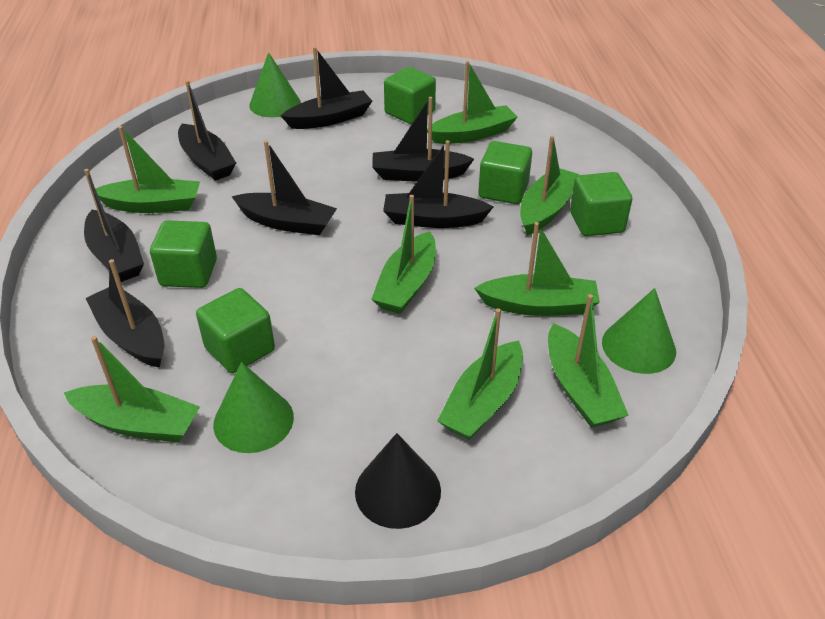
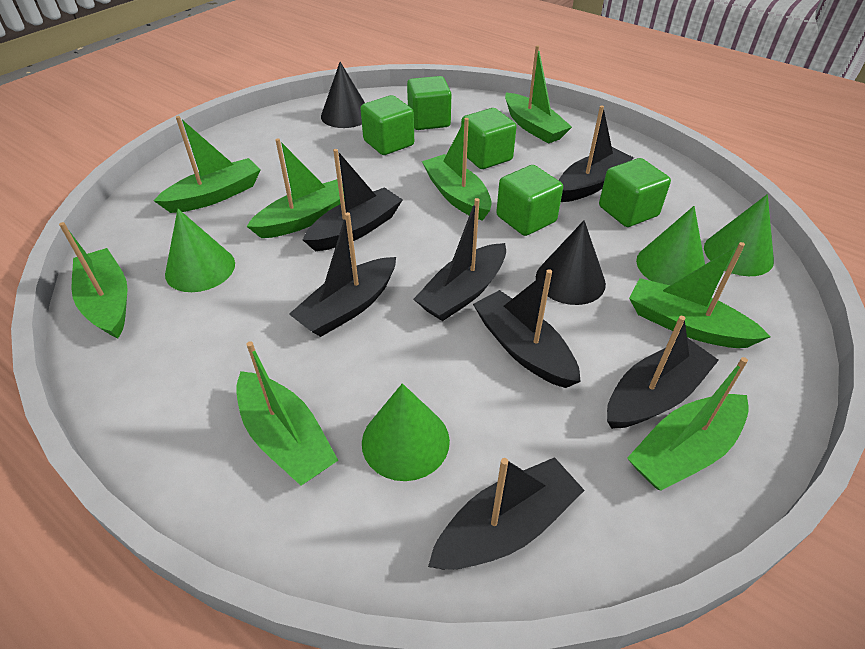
black cone: 1 -> 2
green cone: 3 -> 4

